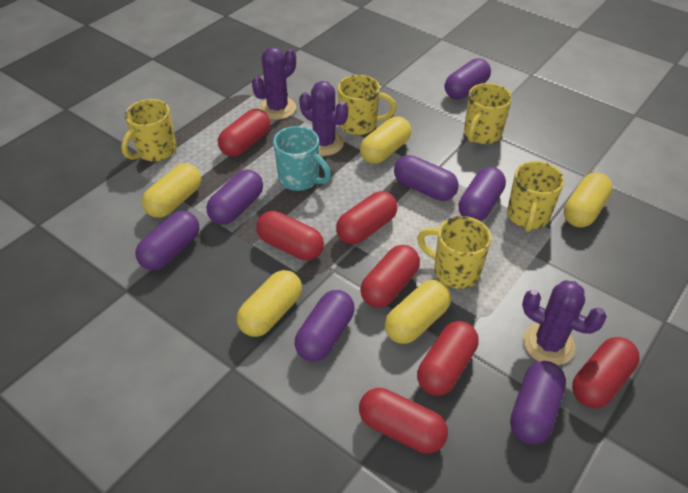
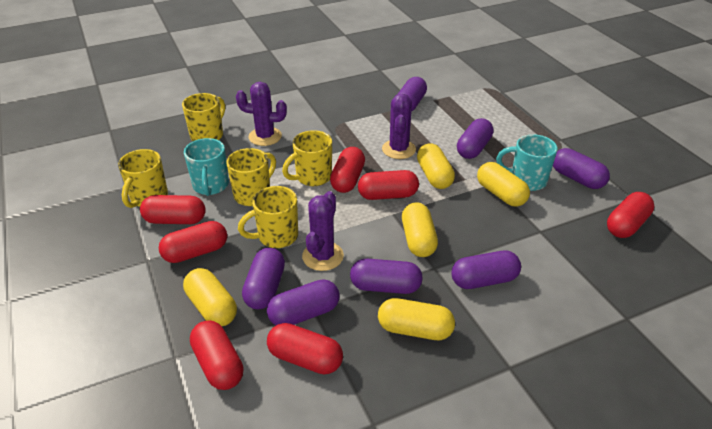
turquoise mug: 1 -> 2

